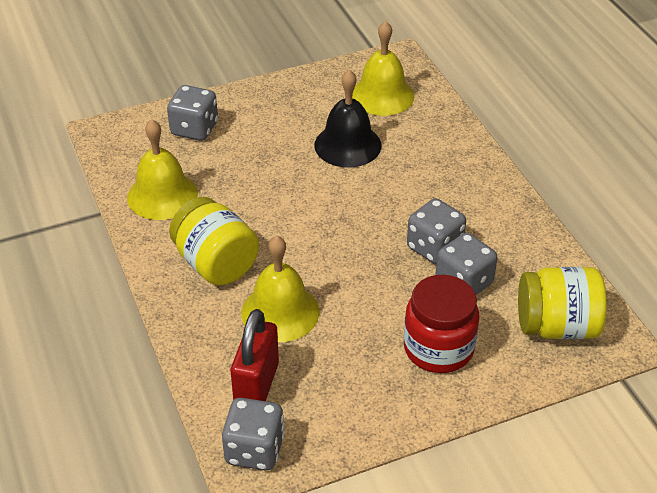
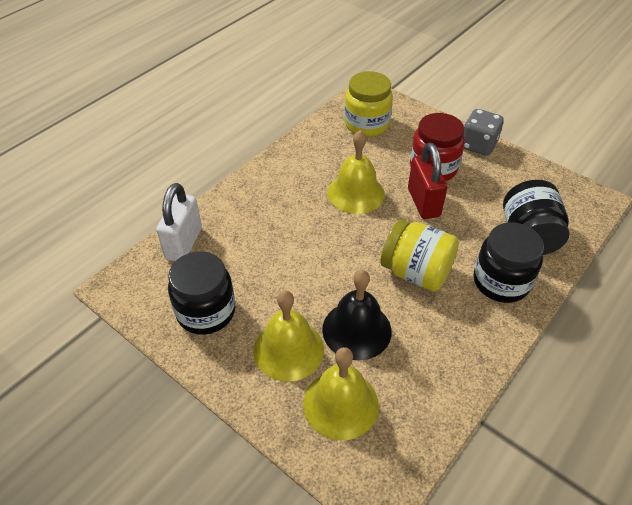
black jar: 0 -> 3
grey dice: 4 -> 1
white padlock: 0 -> 1

